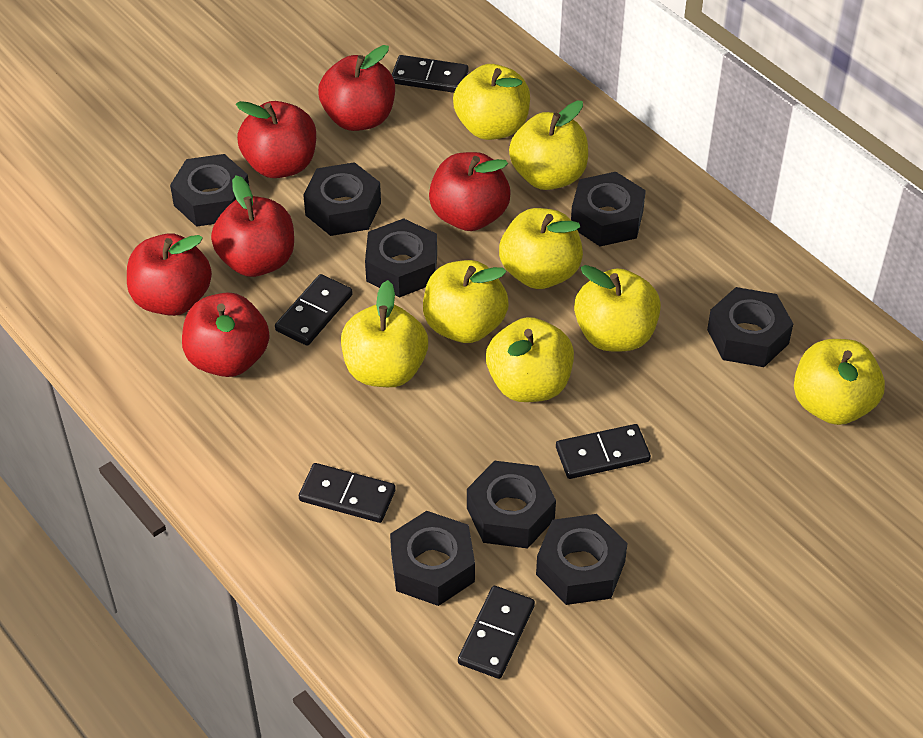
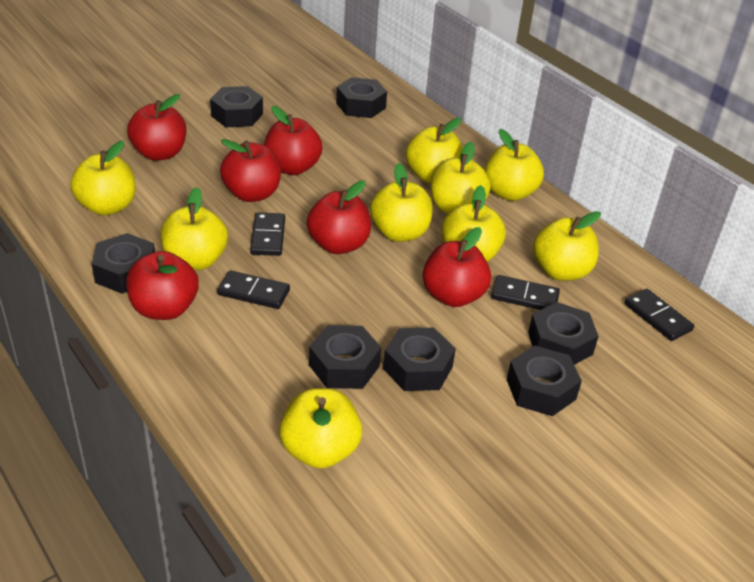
black domino: 5 -> 4
black nut: 8 -> 7
yellow apple: 8 -> 9

